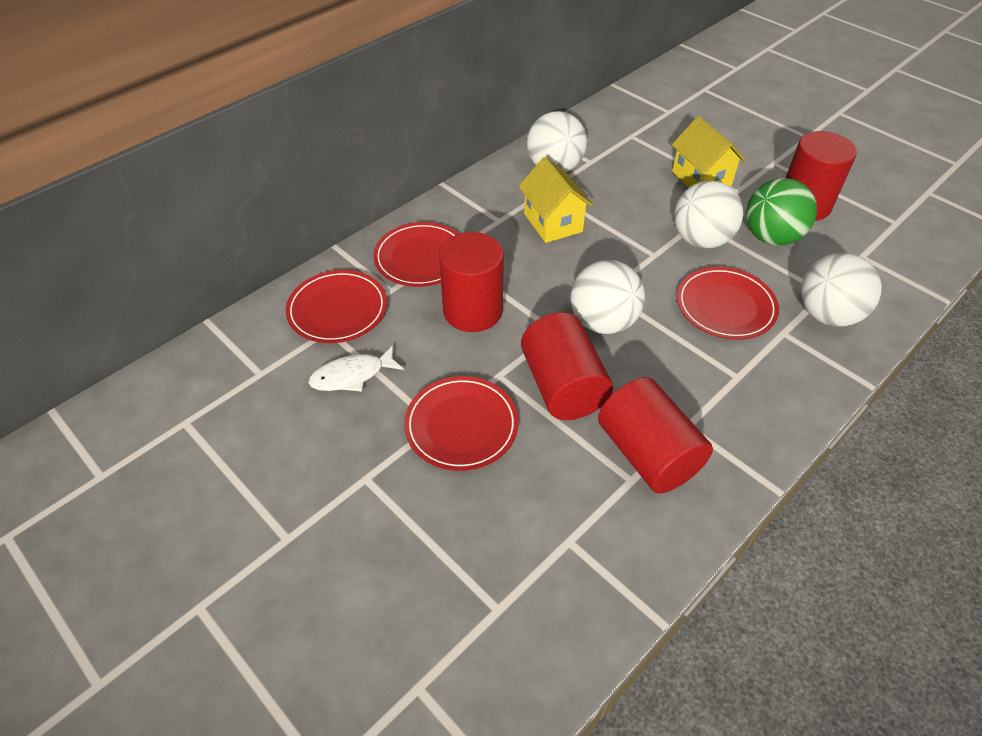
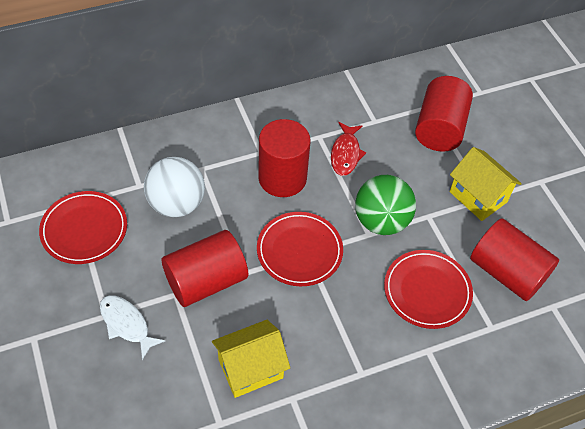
red fish: 0 -> 1
red plate: 4 -> 3
white ball: 4 -> 1

